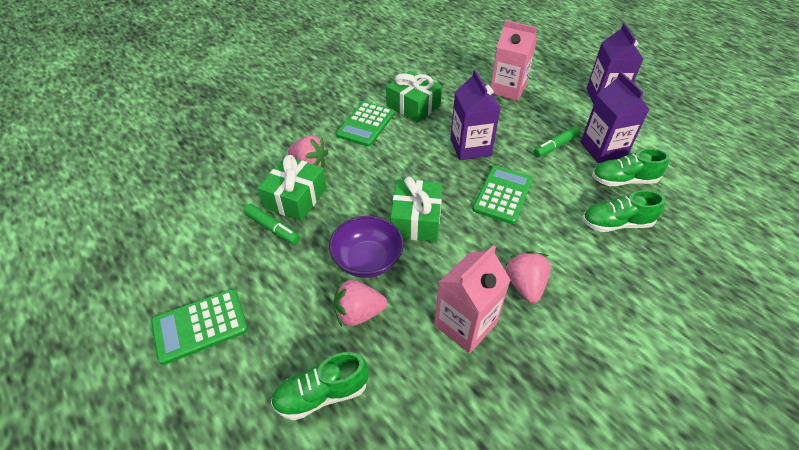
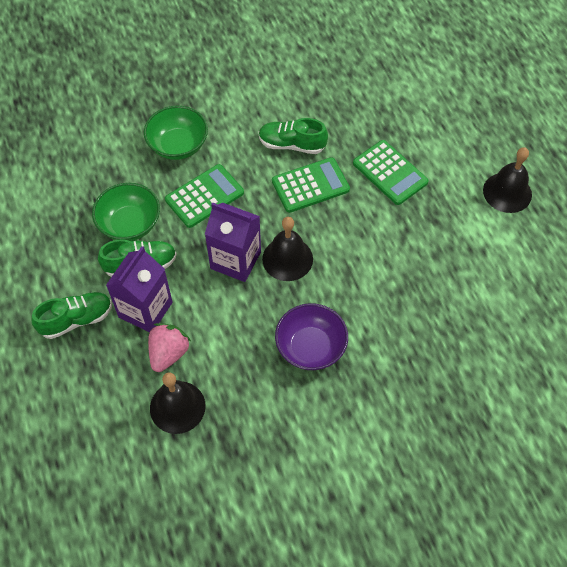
black bell: 0 -> 3
green bowl: 0 -> 2
green gift: 3 -> 0
green marker: 2 -> 0
pink carton: 2 -> 0
pink strawberry: 3 -> 1
purple carton: 3 -> 2

